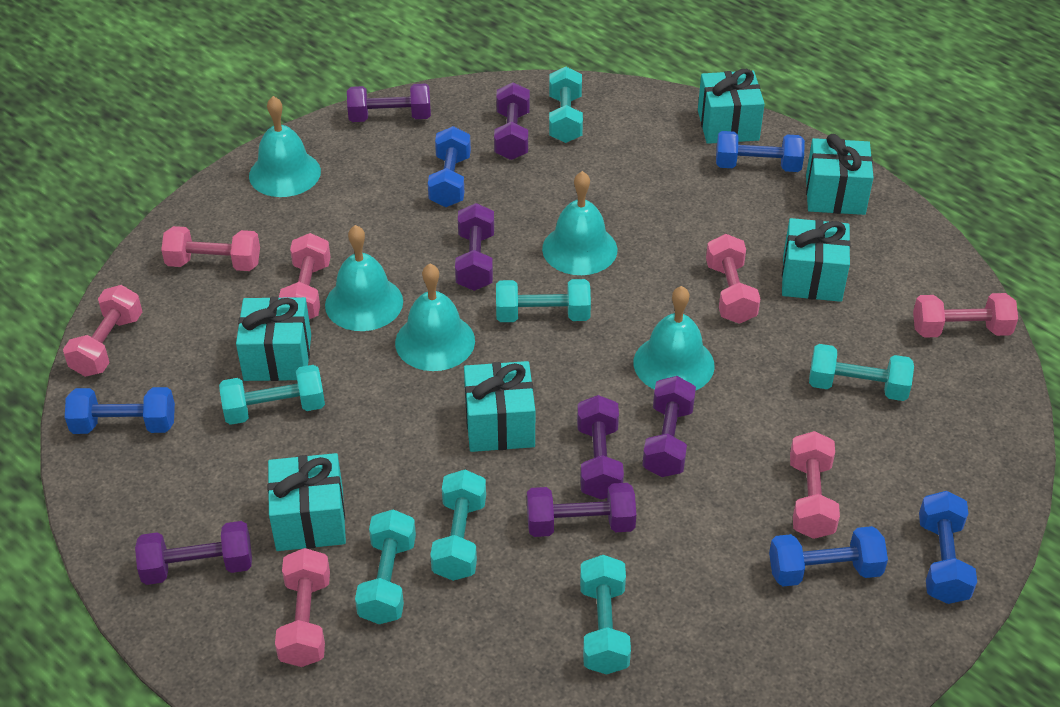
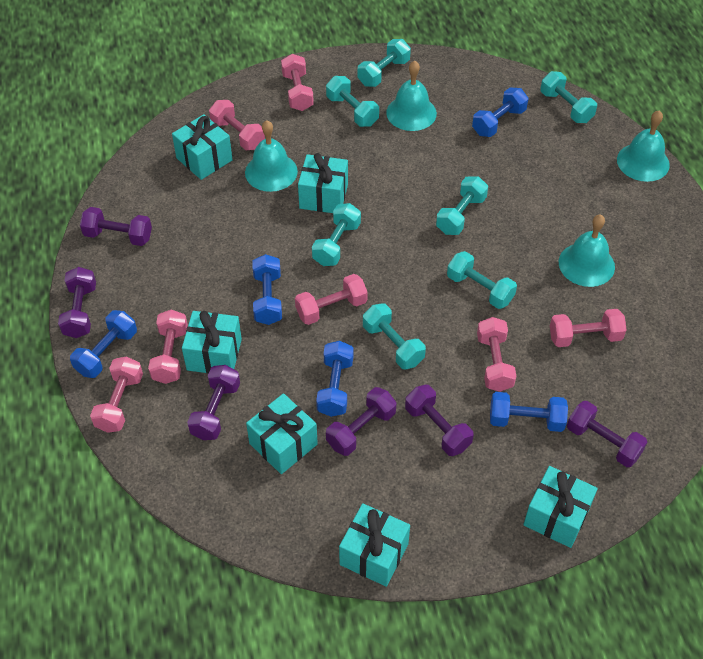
purple dumbbell: 7 -> 6
turquoise bell: 5 -> 4

